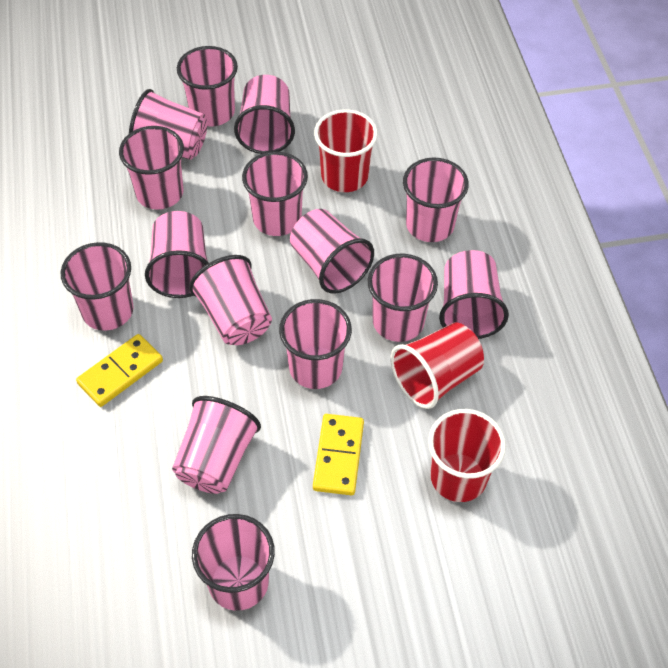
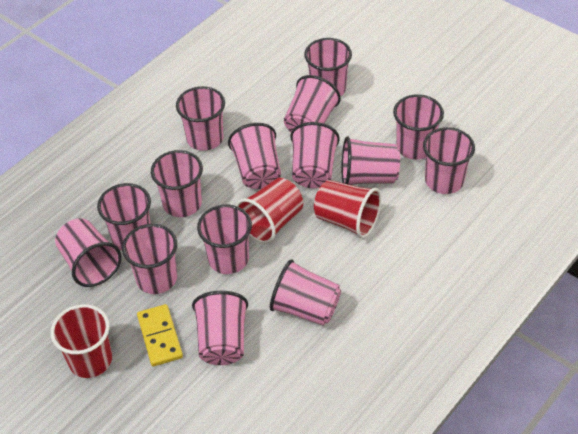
yellow domino: 2 -> 1

